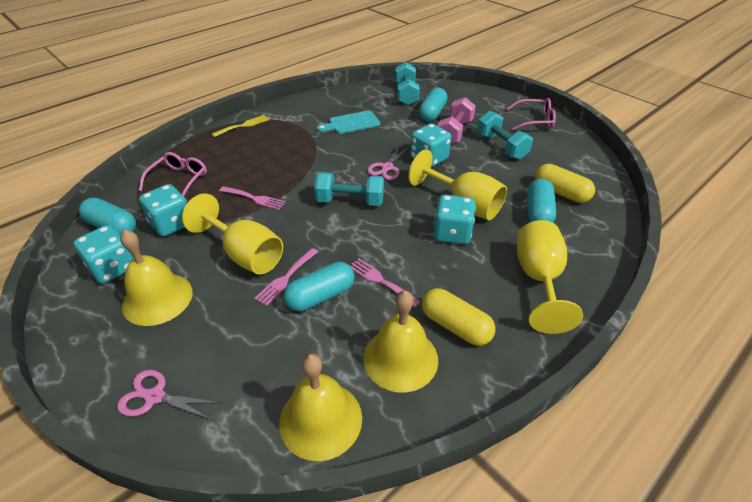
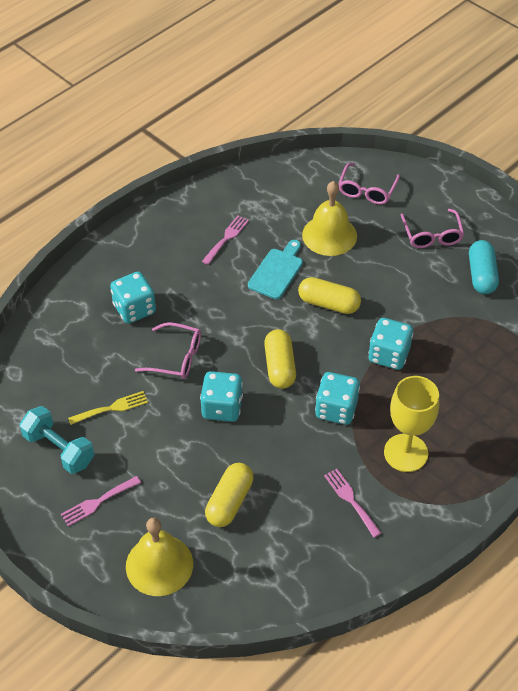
pink dumbbell: 1 -> 0
pink glasses: 2 -> 3
pink scissors: 2 -> 0
turquoise capsule: 4 -> 1
turquoise dumbbell: 3 -> 1
yellow bell: 3 -> 2
yellow capsule: 2 -> 3
yellow goblet: 3 -> 1

